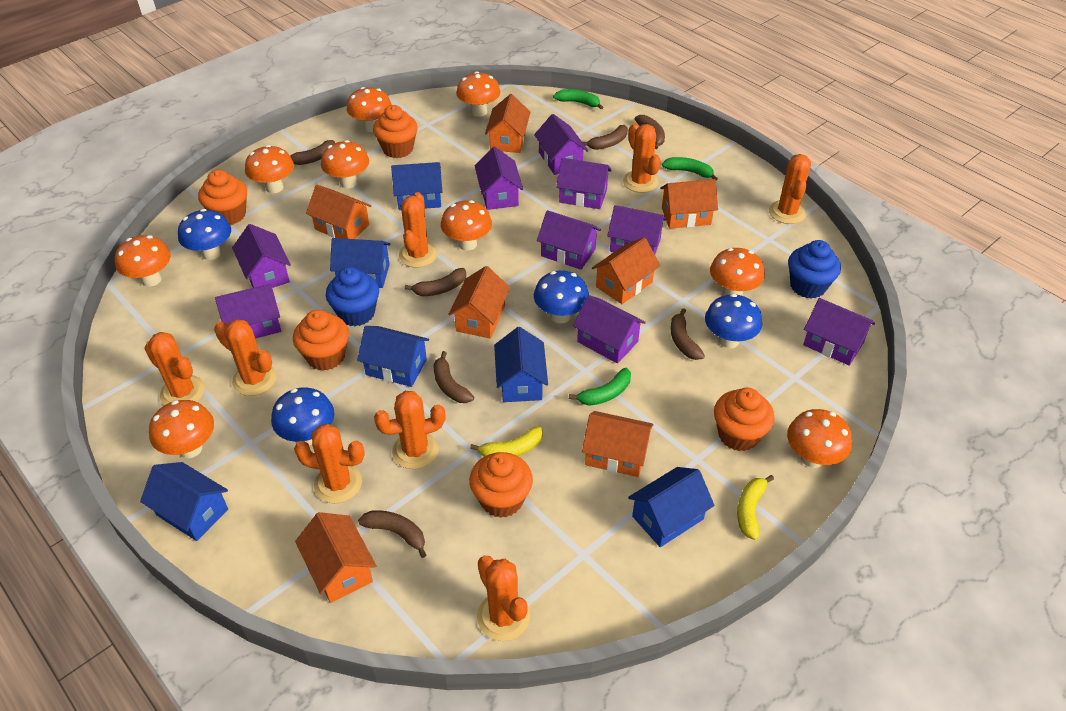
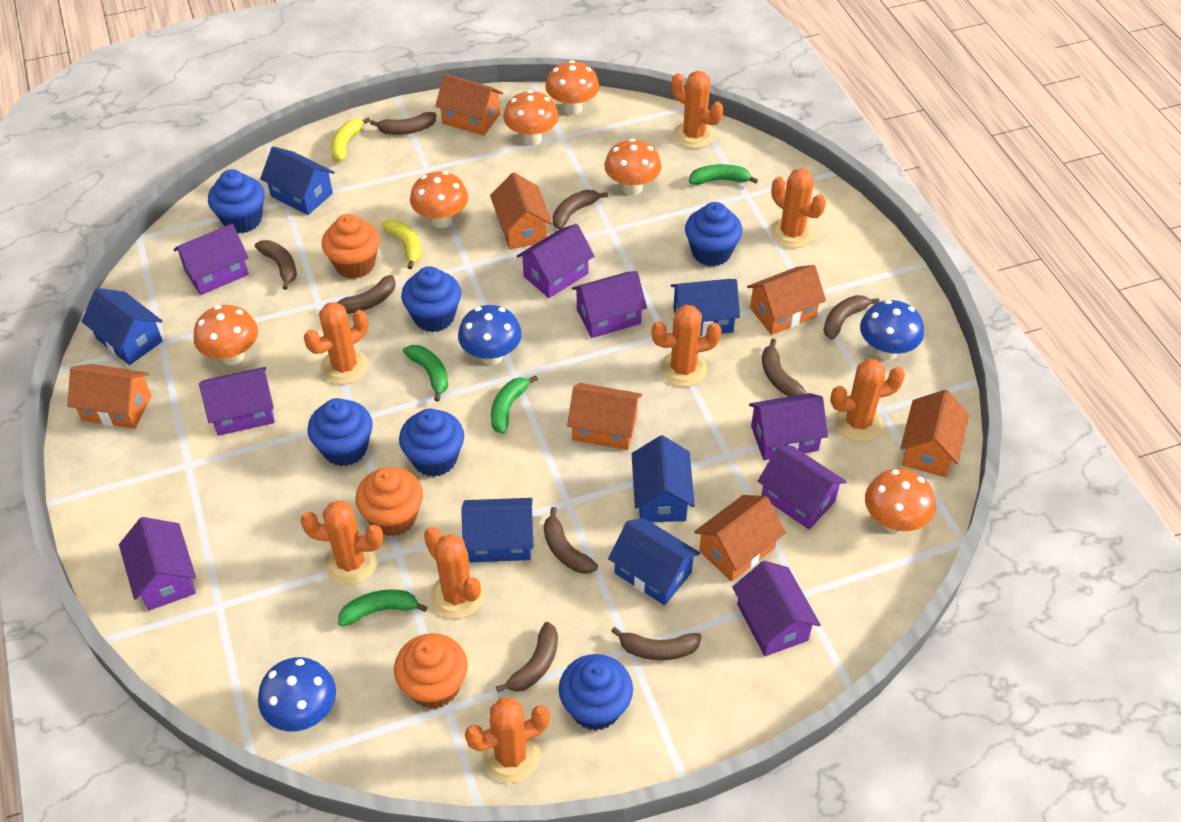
blue cupcake: 2 -> 6
blue mushroom: 4 -> 3
brown banana: 7 -> 9
green banana: 3 -> 4
orange cupcake: 5 -> 3
orange mushroom: 9 -> 6
purple house: 9 -> 8

